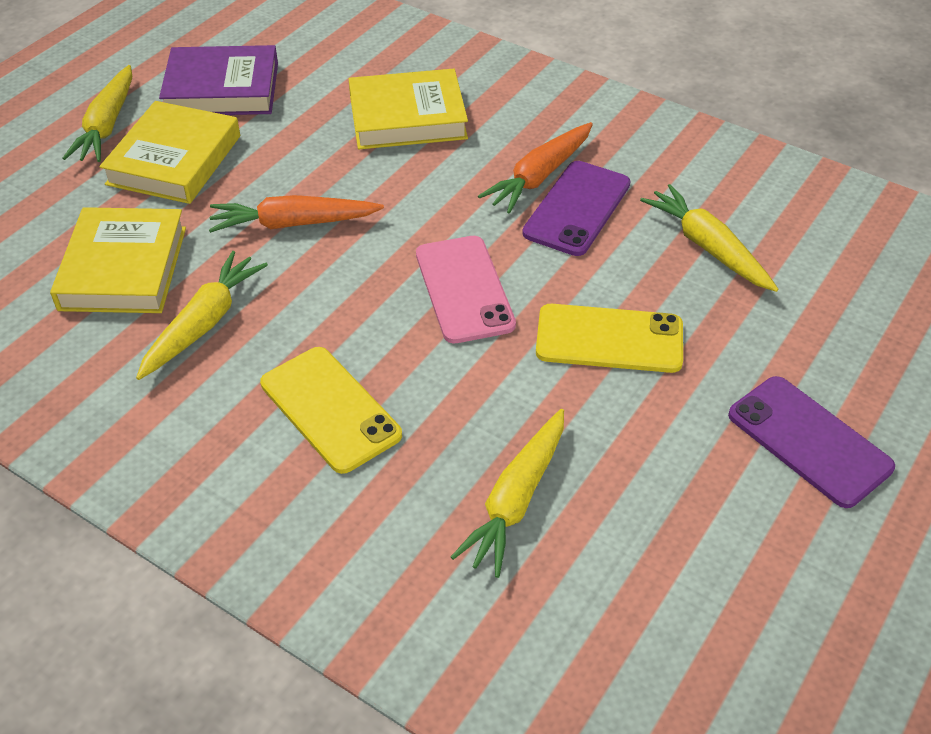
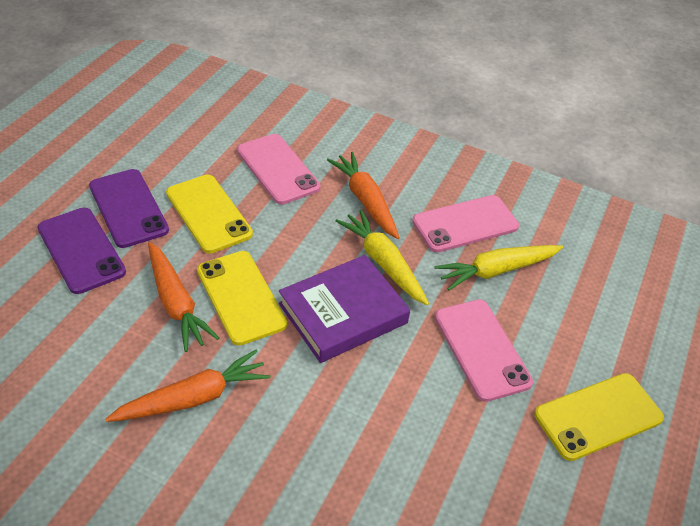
orange carrot: 2 -> 3
pink phone: 1 -> 3
yellow book: 3 -> 0
yellow carrot: 4 -> 2
yellow phone: 2 -> 3

